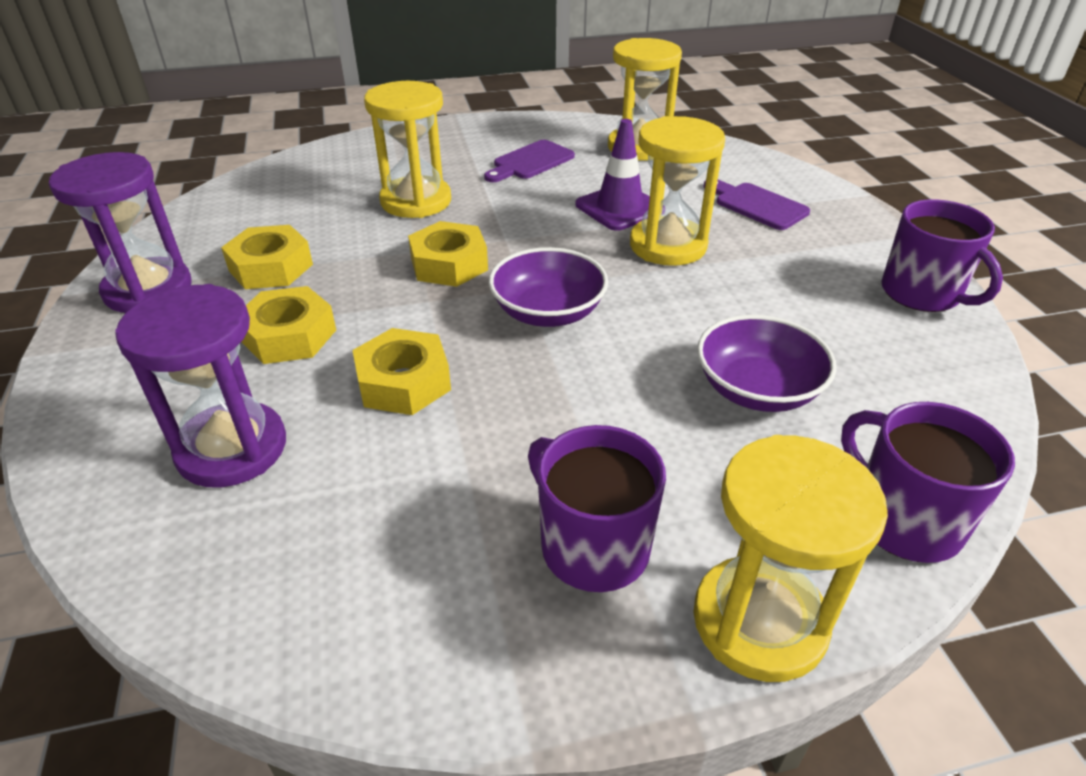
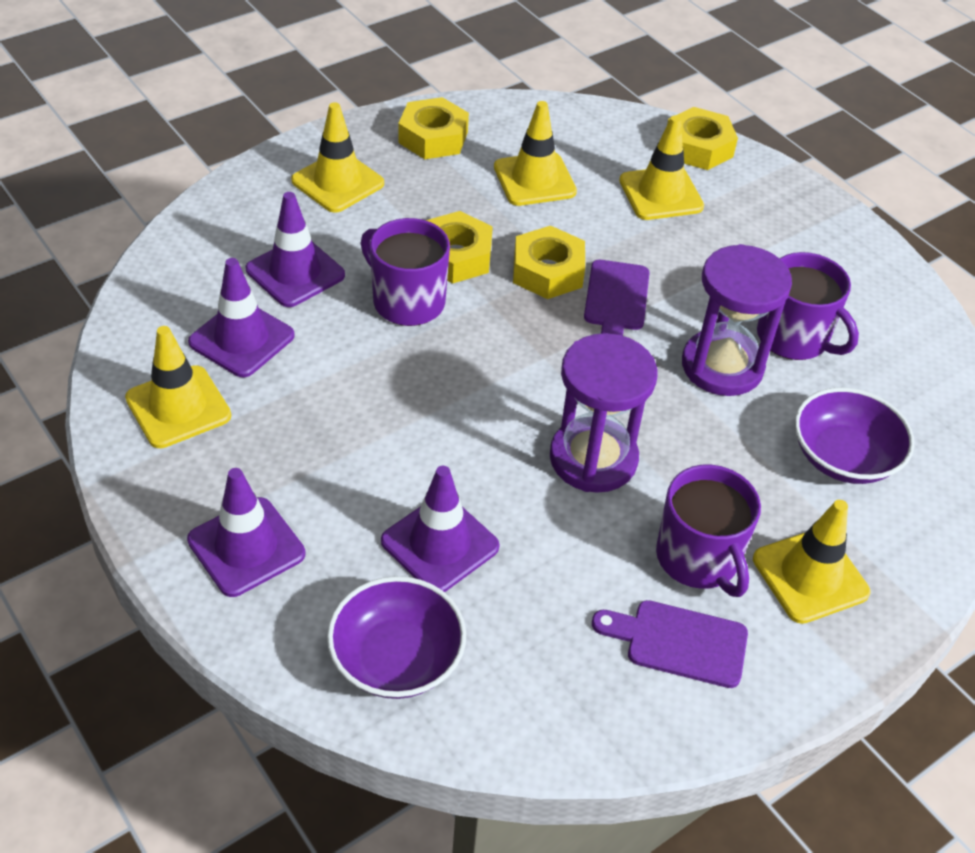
purple traffic cone: 1 -> 4
yellow hourglass: 4 -> 0
yellow traffic cone: 0 -> 5

